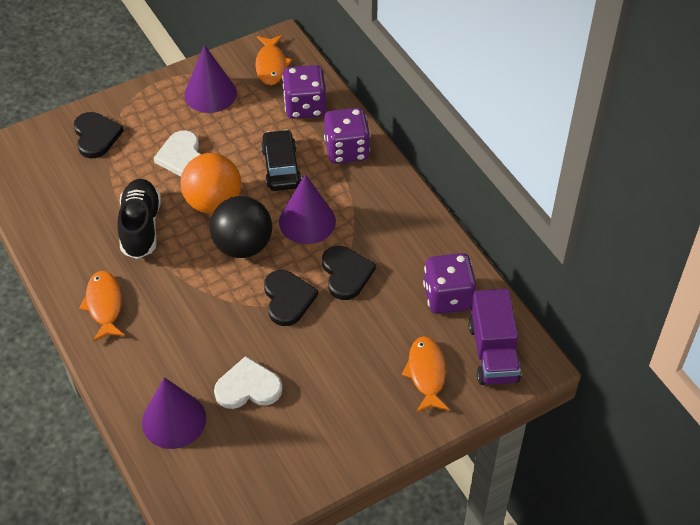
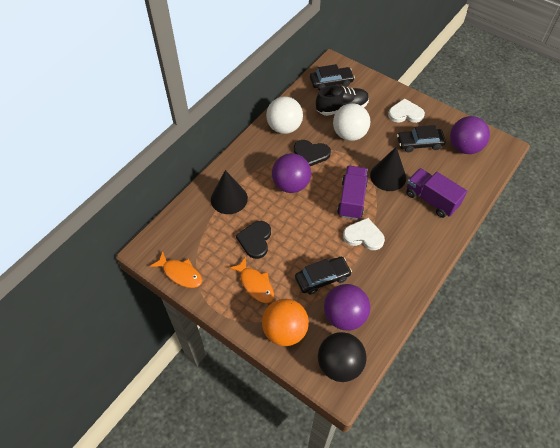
black car: 1 -> 3
black cone: 0 -> 2
black heart: 3 -> 2
orange fish: 3 -> 2
purple ball: 0 -> 3
purple cone: 3 -> 0
purple dice: 3 -> 0
purple truck: 1 -> 2
white ball: 0 -> 2

